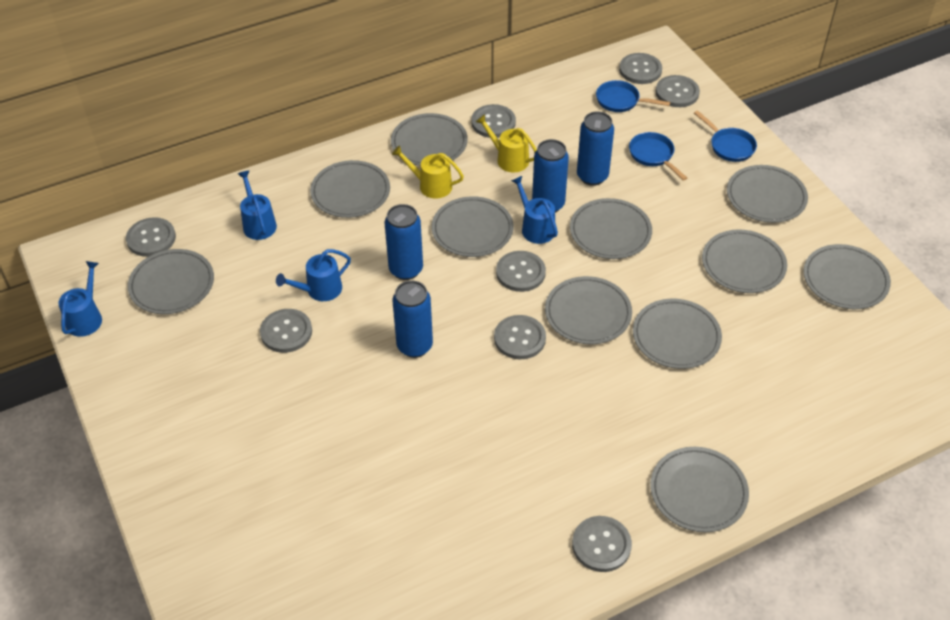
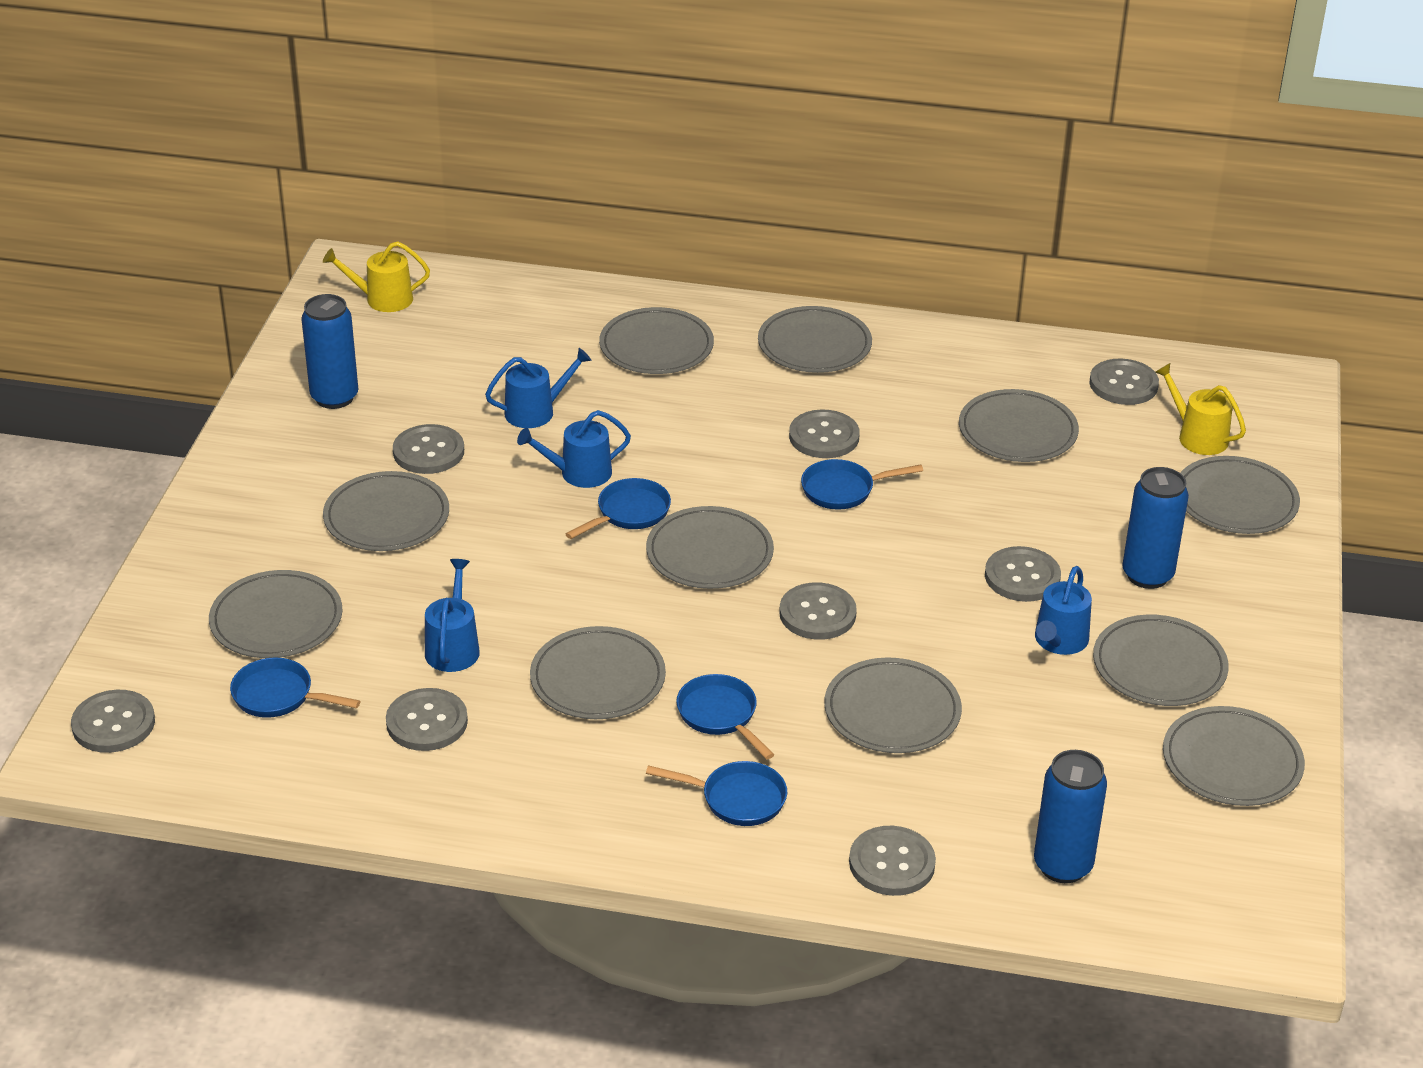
blue can: 4 -> 3
blue pan: 3 -> 5

